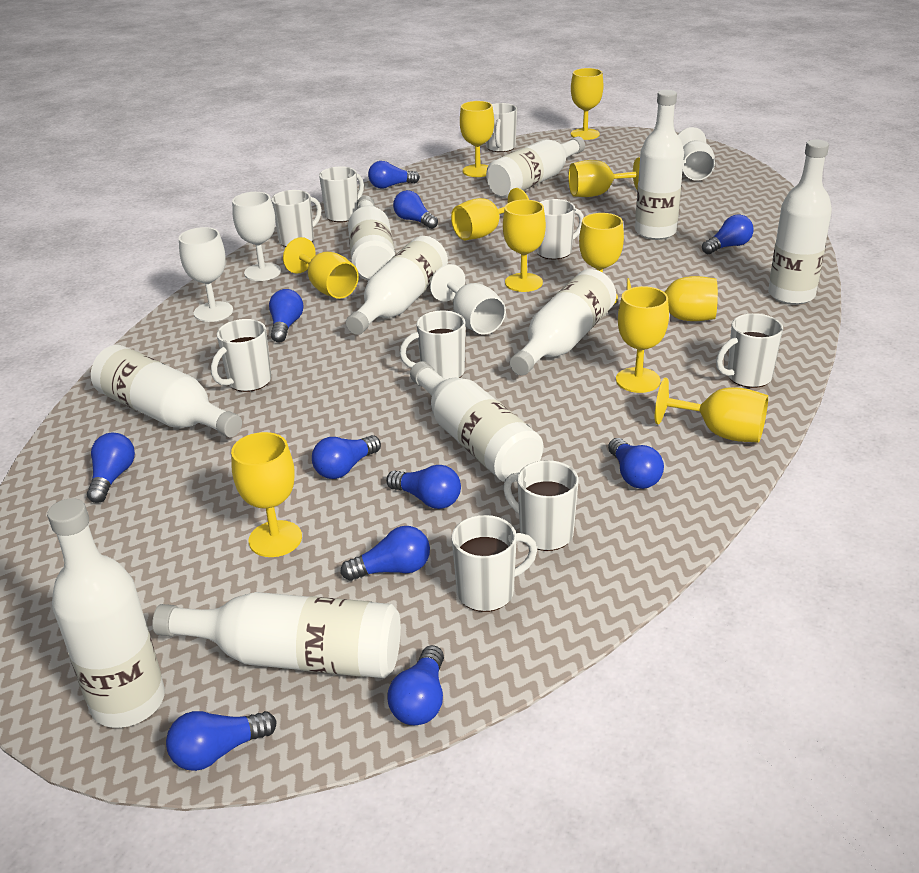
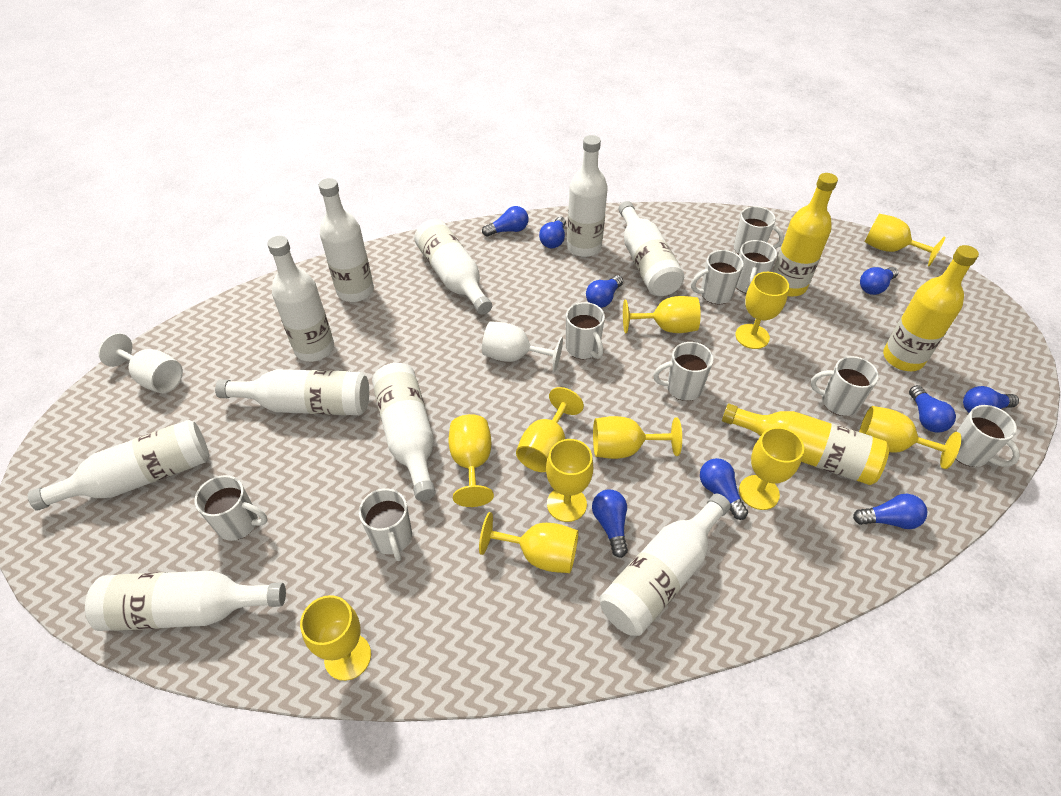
blue light bulb: 11 -> 9
white goblet: 4 -> 2
yellow bottle: 0 -> 3

